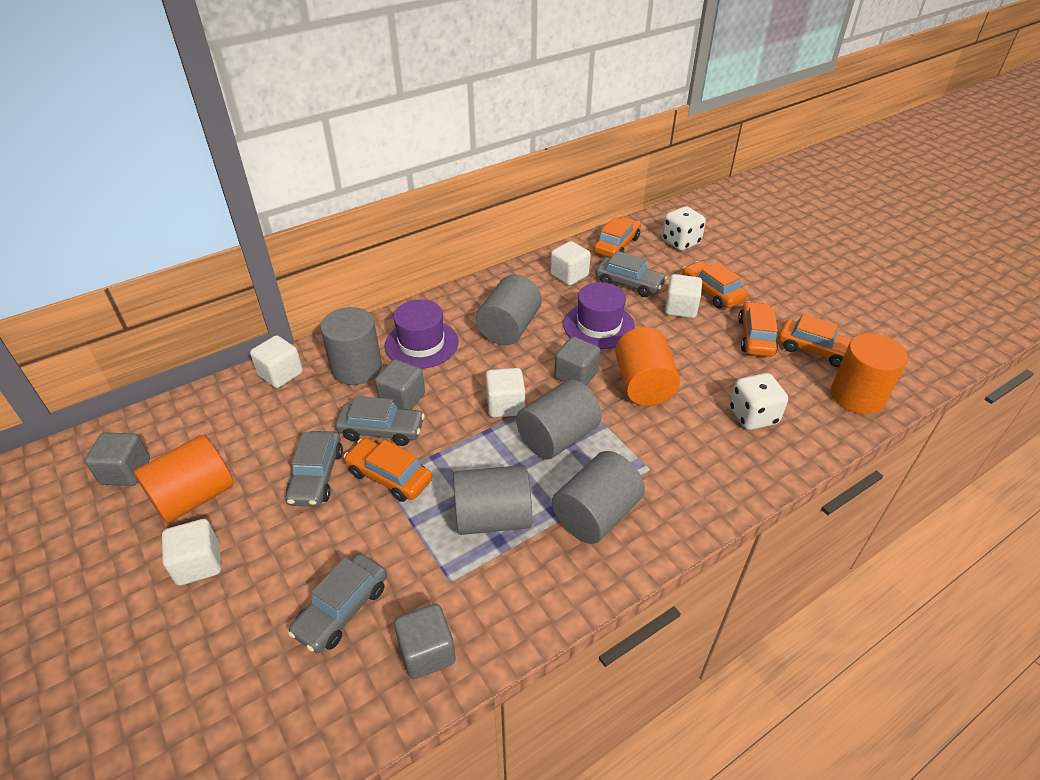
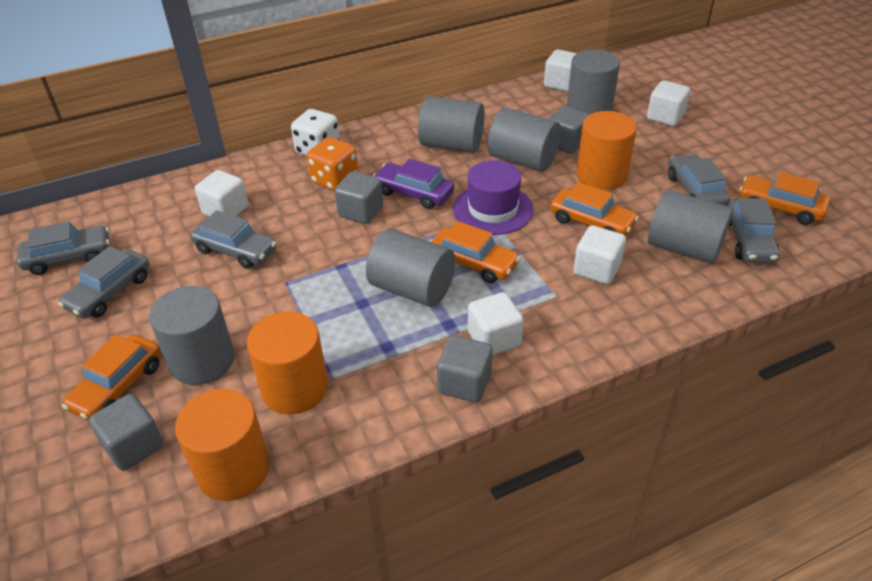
grey car: 4 -> 5
grey cylinder: 5 -> 6
orange car: 5 -> 4
orange dice: 0 -> 1
purple car: 0 -> 1
purple hat: 2 -> 1
white dice: 2 -> 1

